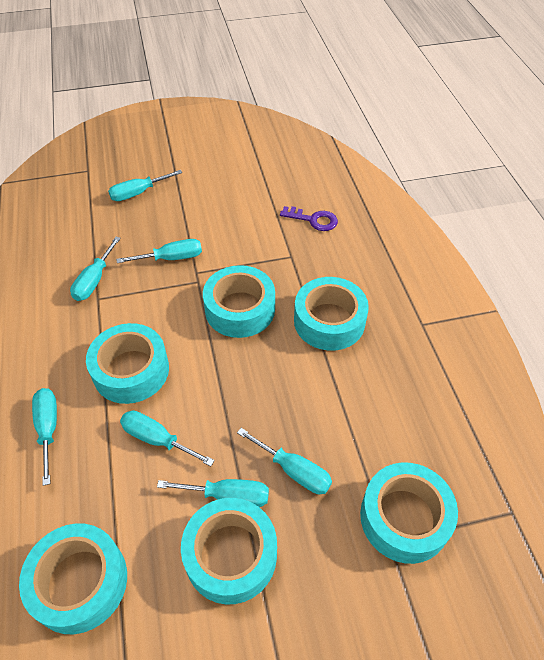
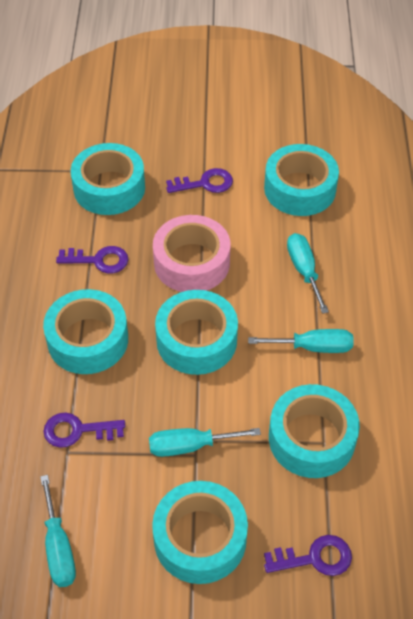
pink tape: 0 -> 1
purple key: 1 -> 4
turquoise screwdriver: 7 -> 4

